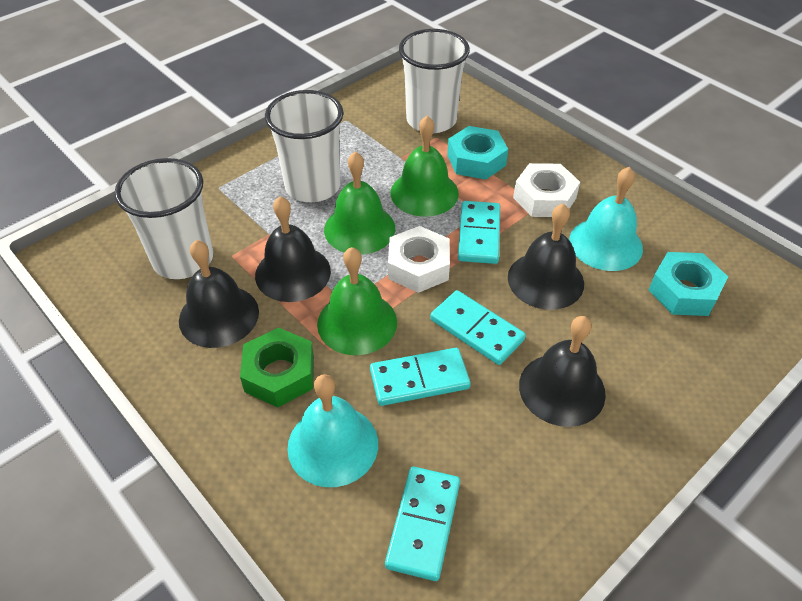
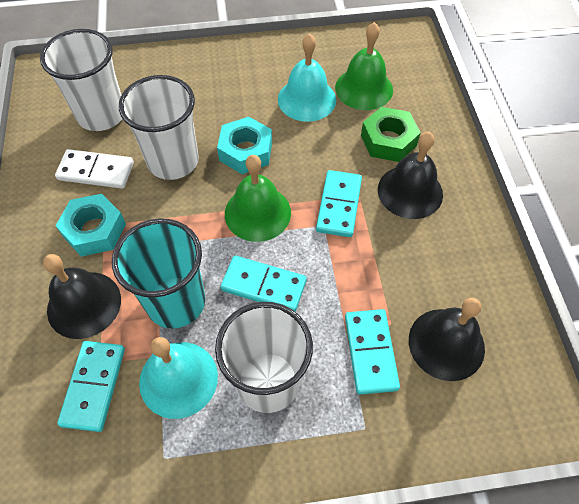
black bell: 4 -> 3
green bell: 3 -> 2
turquoise cup: 0 -> 1
white domino: 0 -> 1
white nut: 2 -> 0

